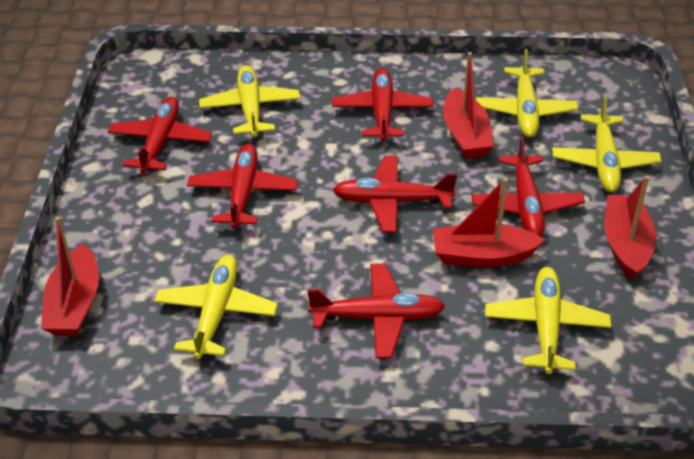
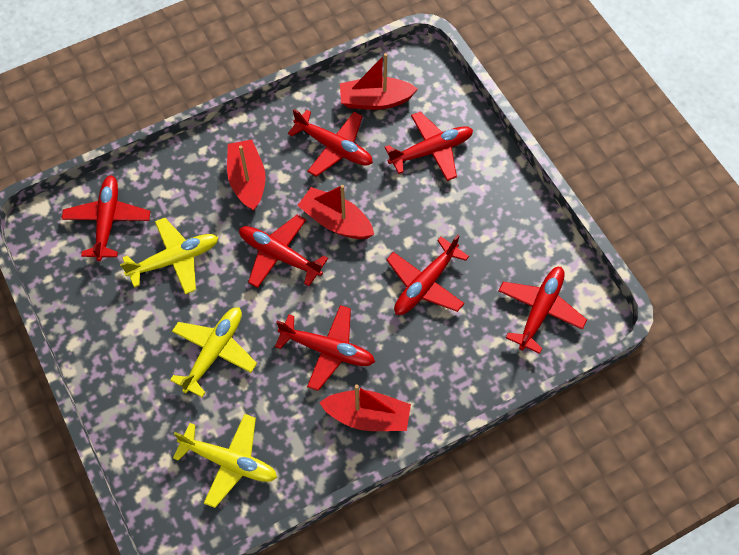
red plane: 6 -> 7
yellow plane: 5 -> 3

